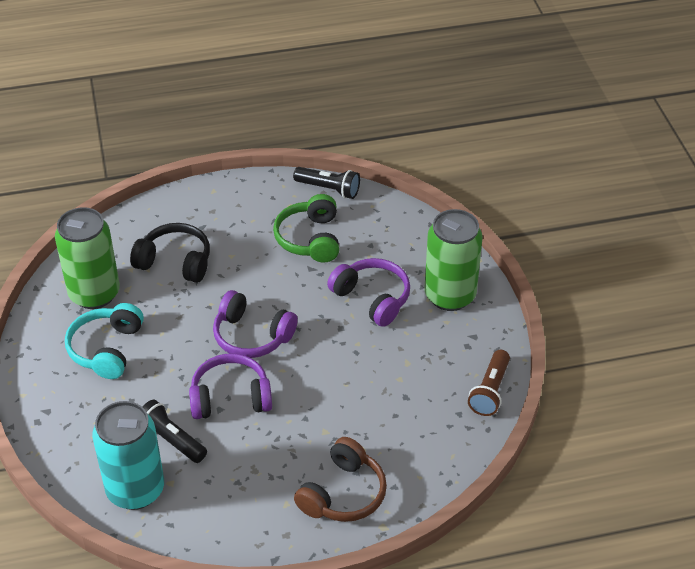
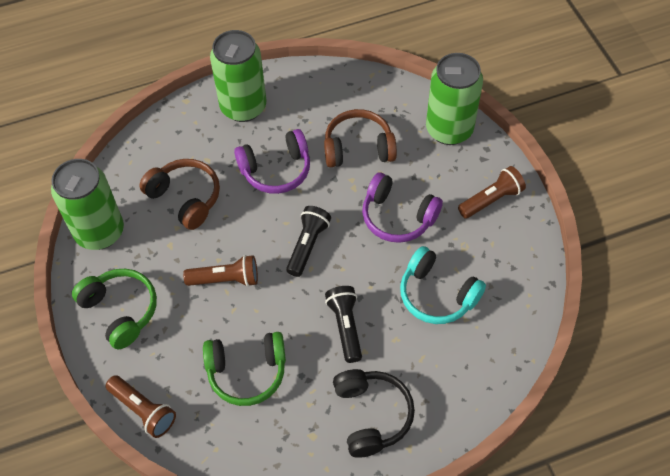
brown flashlight: 1 -> 3
brown headphones: 1 -> 2
green can: 2 -> 3
green headphones: 1 -> 2
purple headphones: 3 -> 2
turquoise can: 1 -> 0

